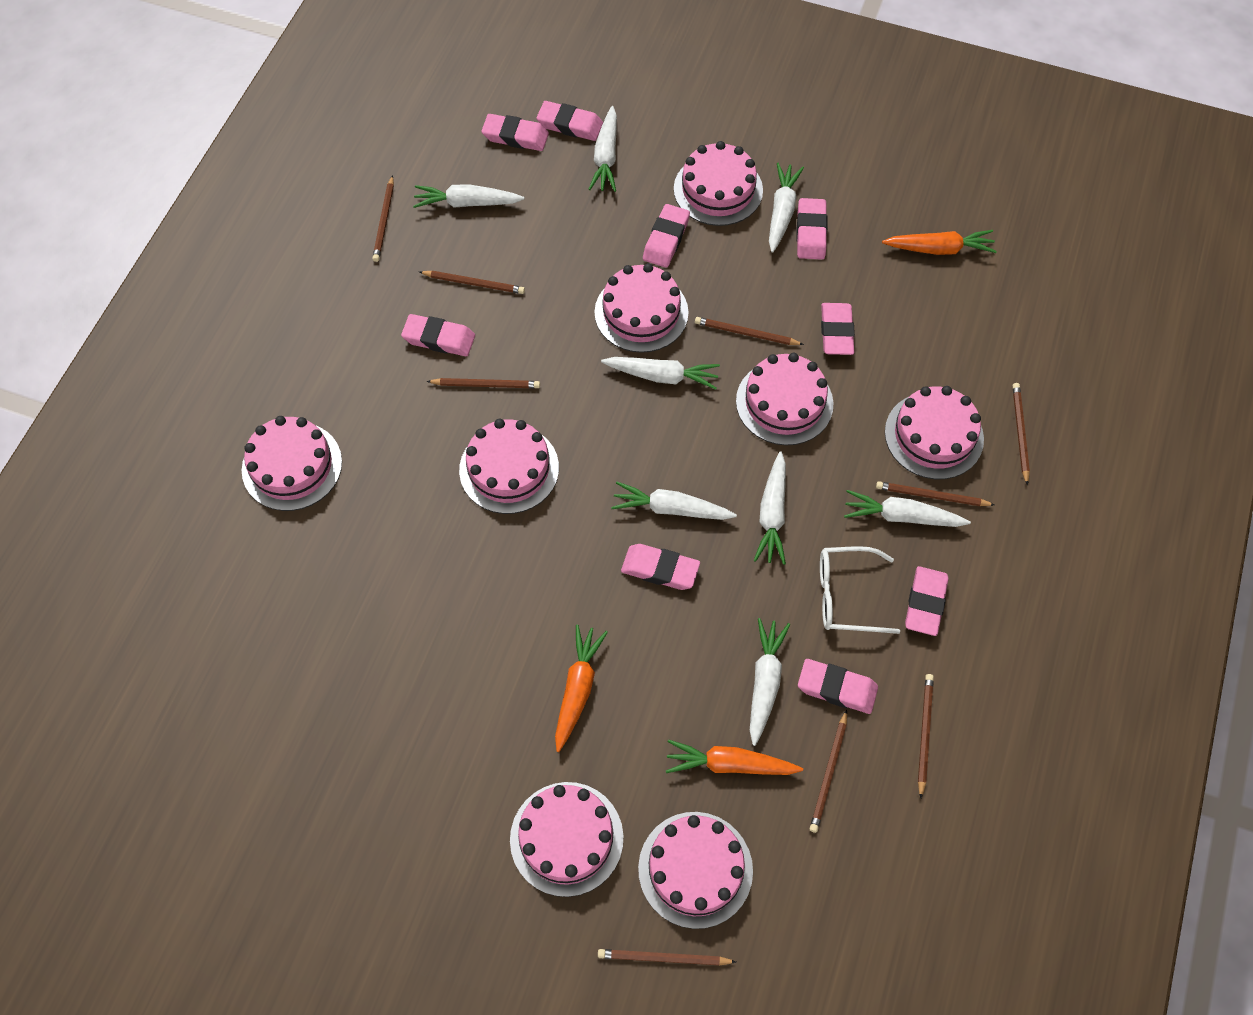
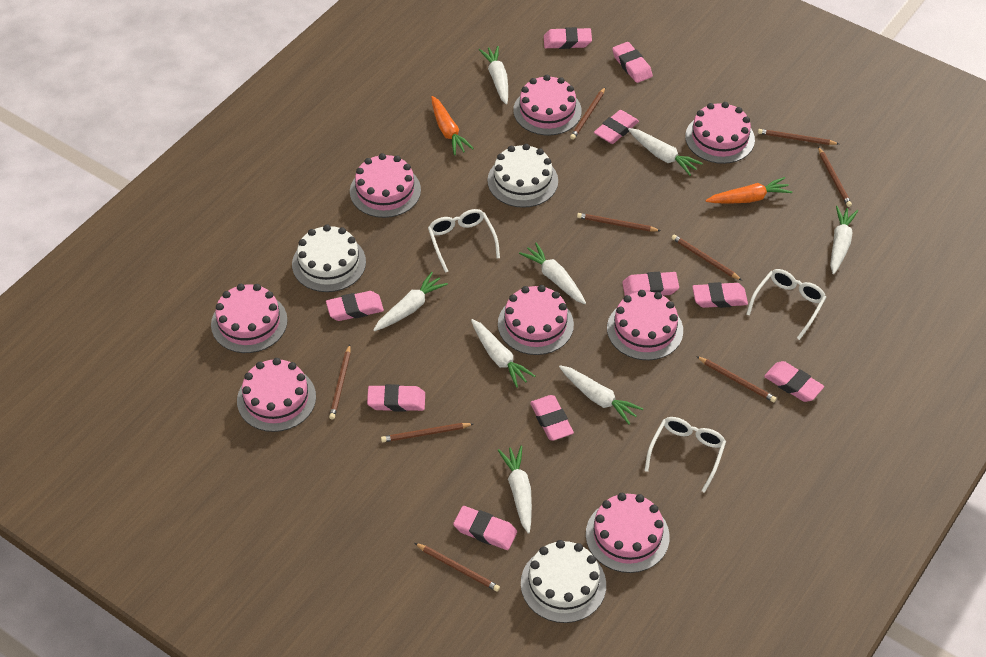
orange carrot: 3 -> 2
pink eraser: 9 -> 10
white cake: 0 -> 3
white glasses: 1 -> 3

